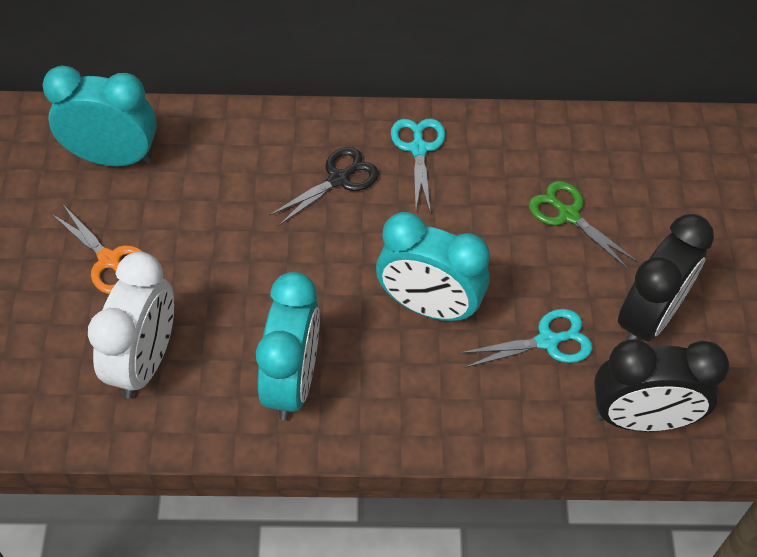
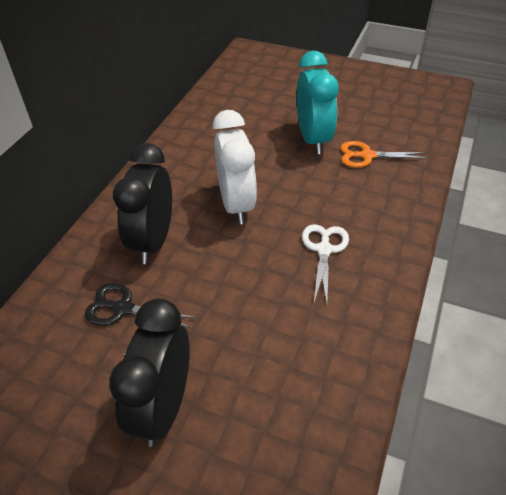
green scissors: 1 -> 0
turquoise clock: 3 -> 1
turquoise scissors: 2 -> 0
white scissors: 0 -> 1

